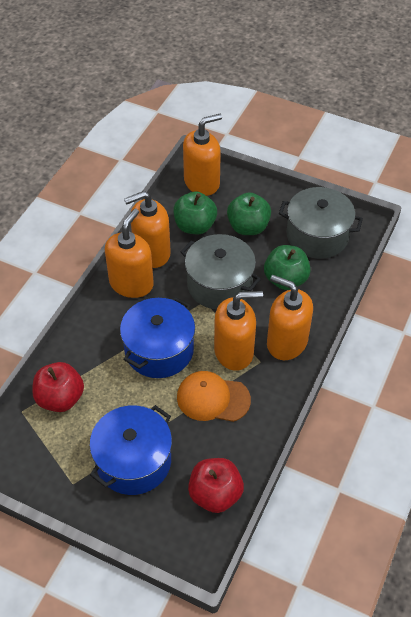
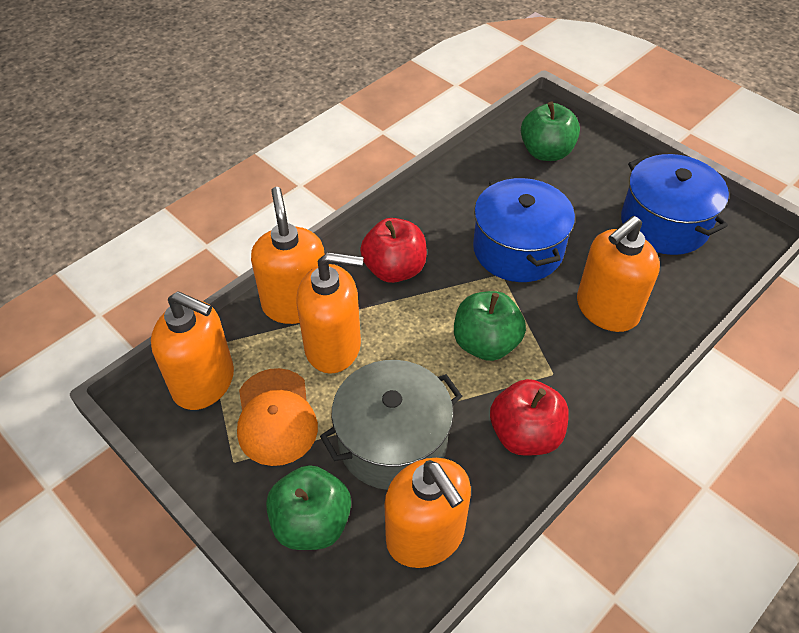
grey pot: 2 -> 1

